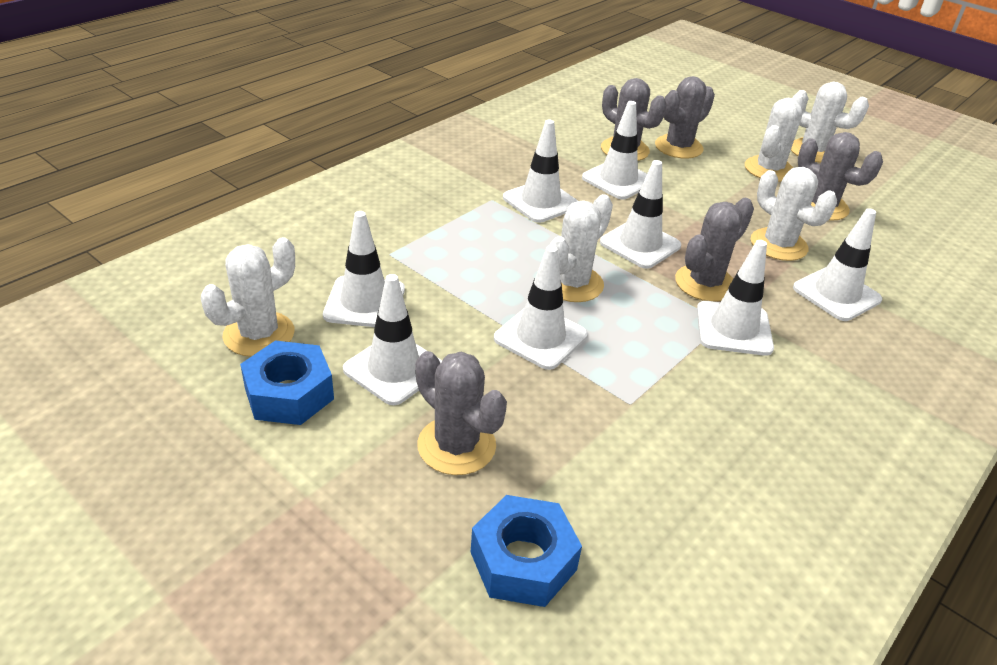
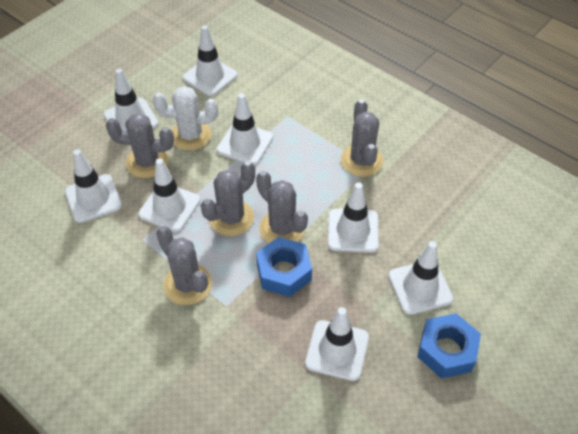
white cactus: 5 -> 1

